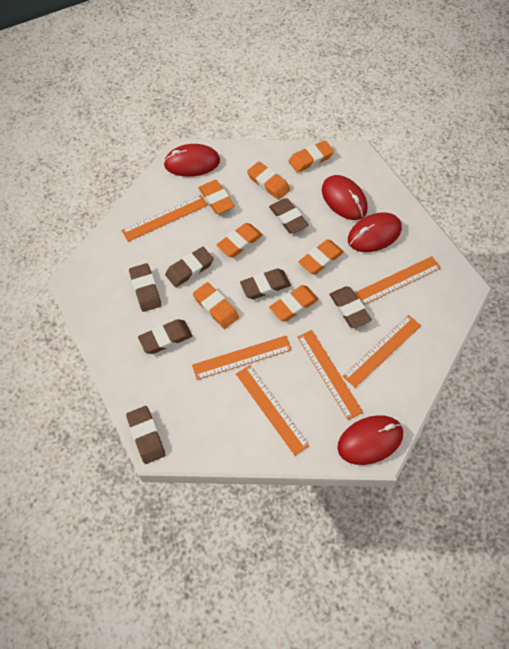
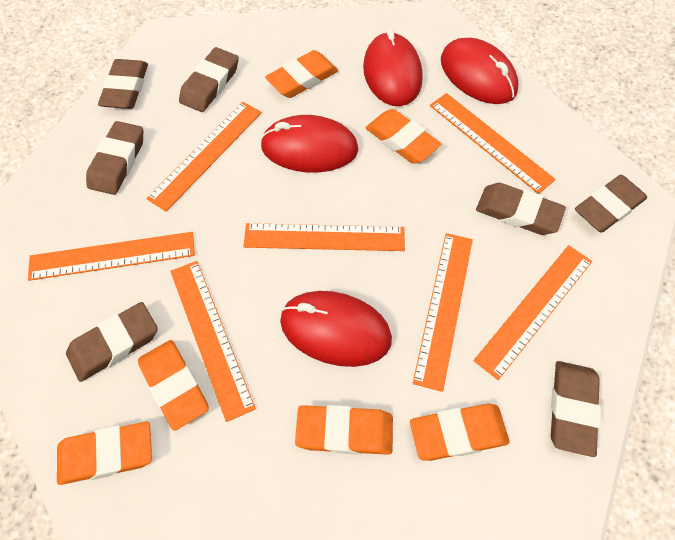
orange eraser: 7 -> 6
orange ruler: 6 -> 7

